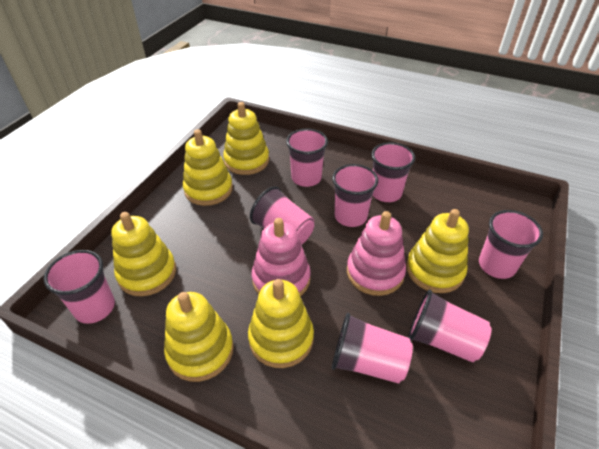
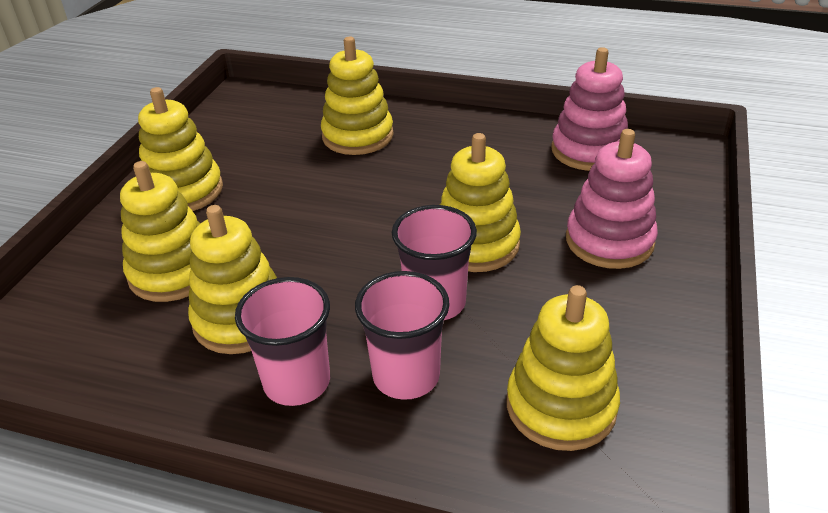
pink cup: 8 -> 3

